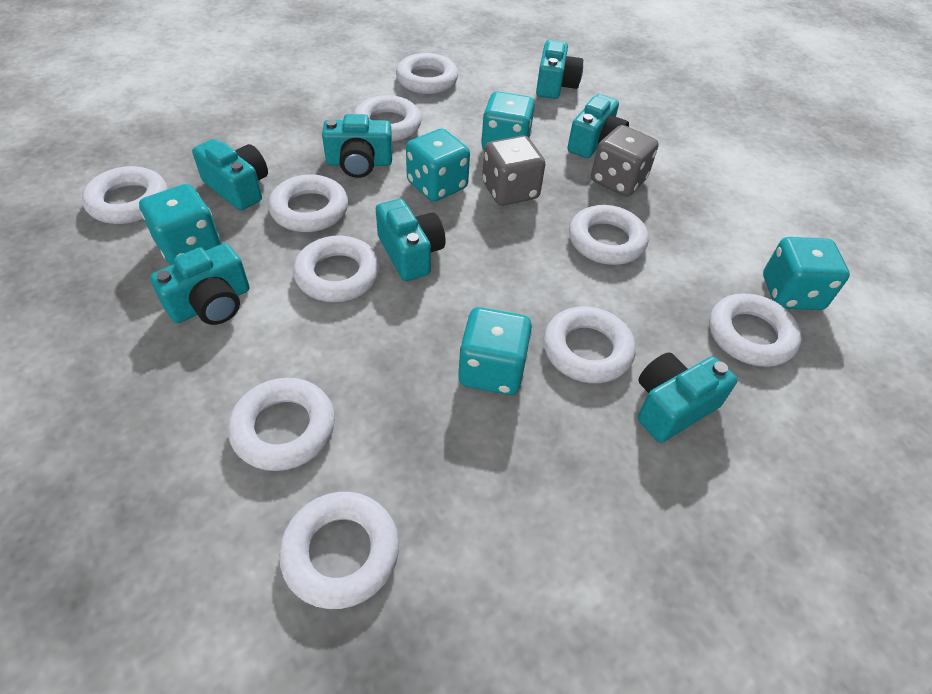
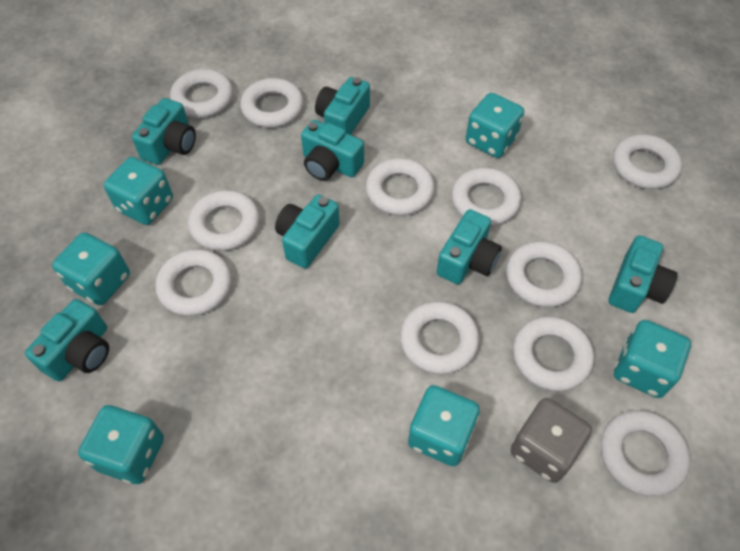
grey dice: 2 -> 1
turquoise dice: 5 -> 6
white ring: 10 -> 11

